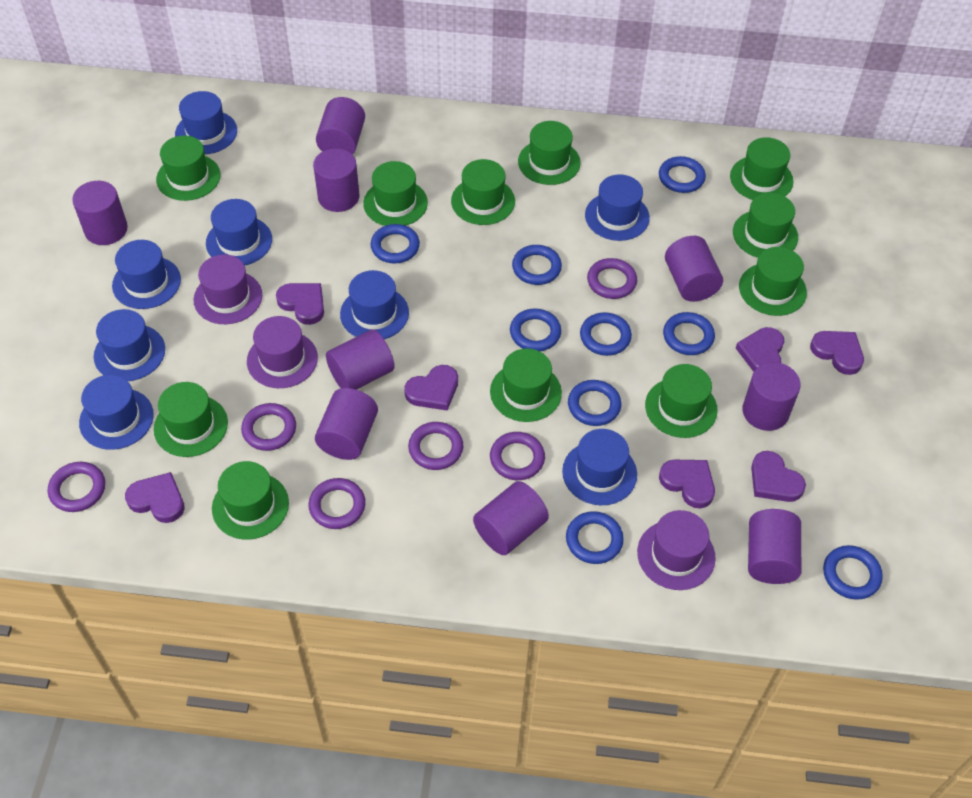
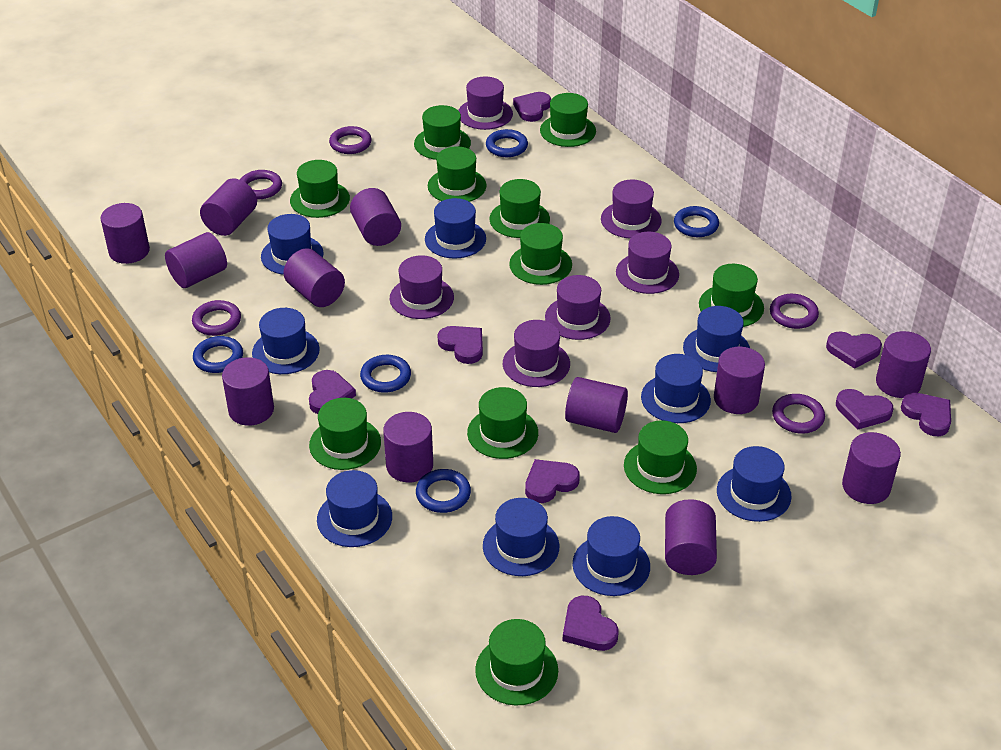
blue hat: 8 -> 9
blue ring: 9 -> 5
purple cylinder: 9 -> 12
purple hat: 3 -> 6
purple heart: 7 -> 8
purple ring: 6 -> 5

